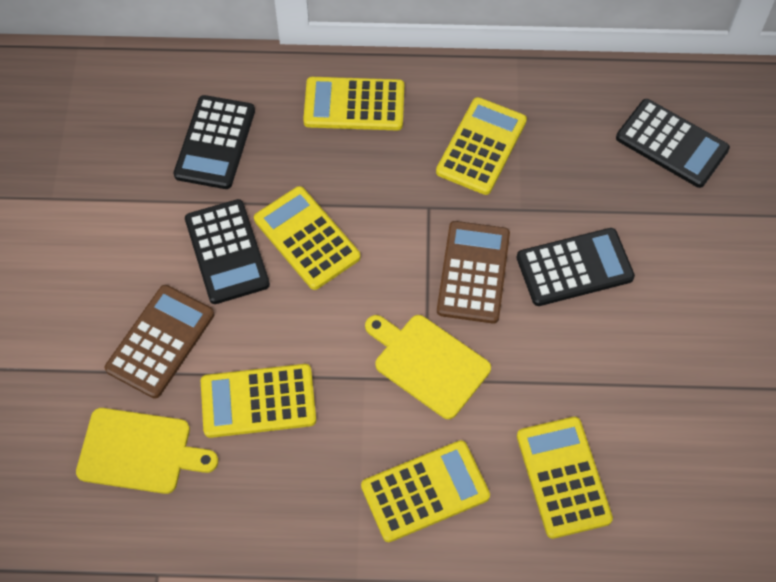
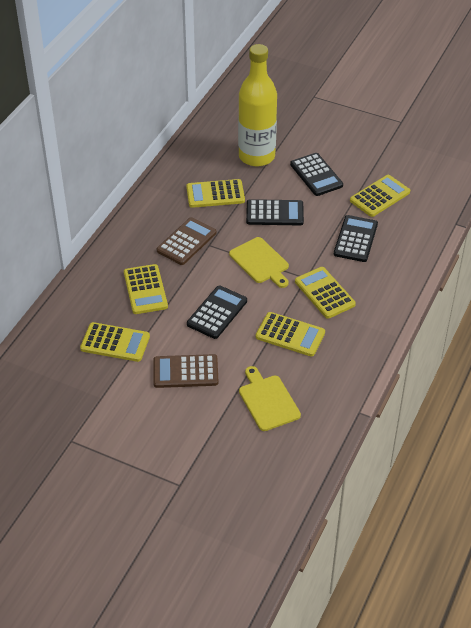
yellow bottle: 0 -> 1

